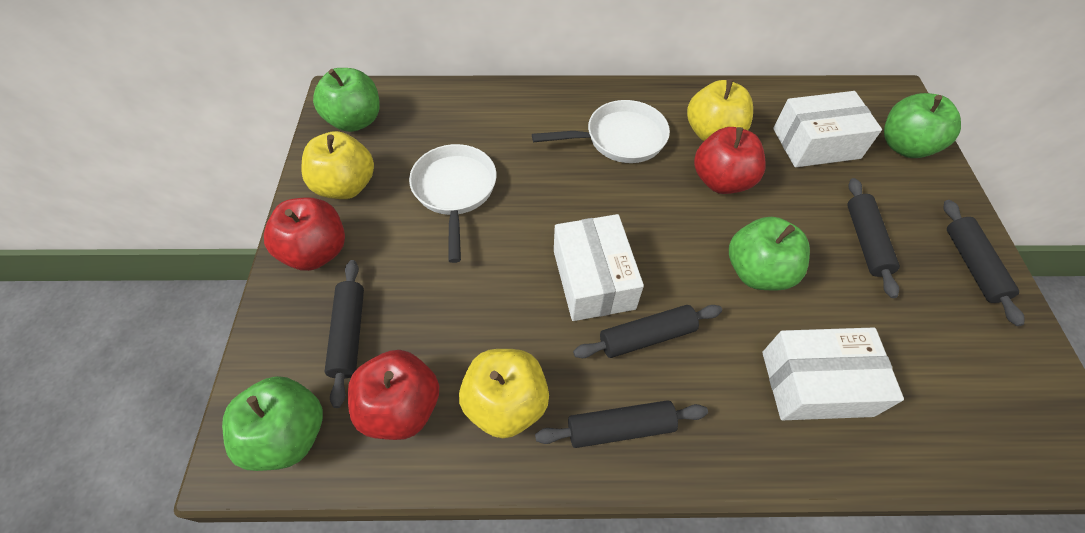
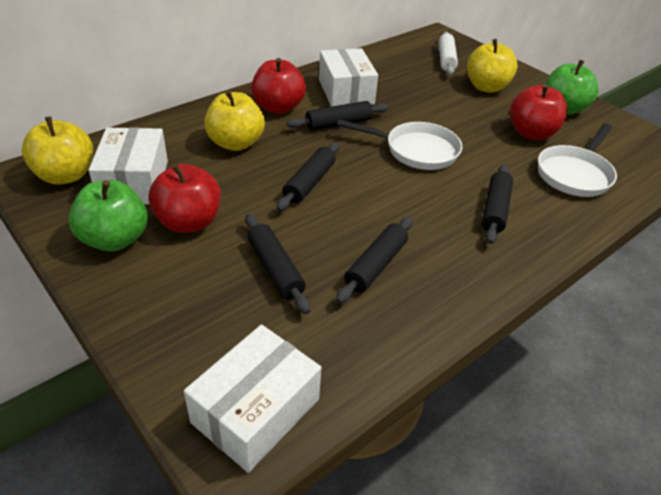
green apple: 4 -> 2
white rolling pin: 0 -> 1

